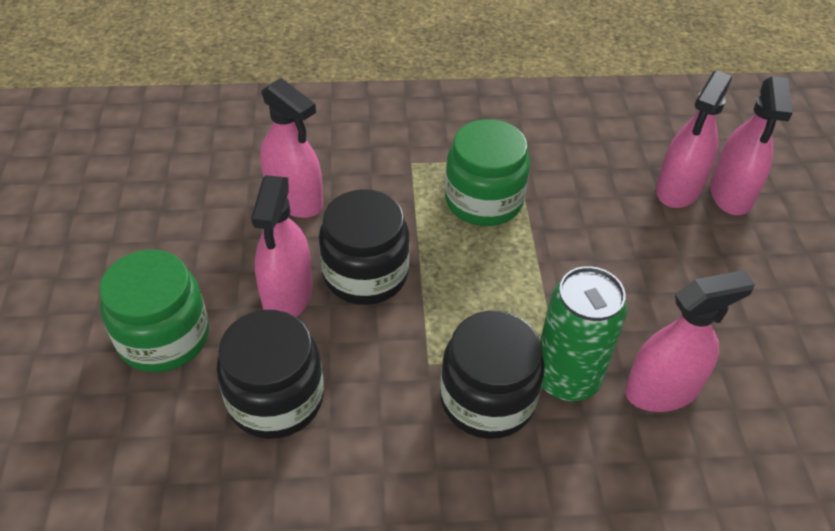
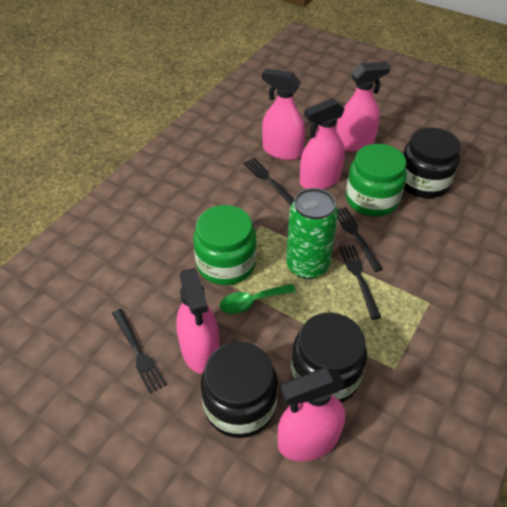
black fork: 0 -> 4
green spoon: 0 -> 1

